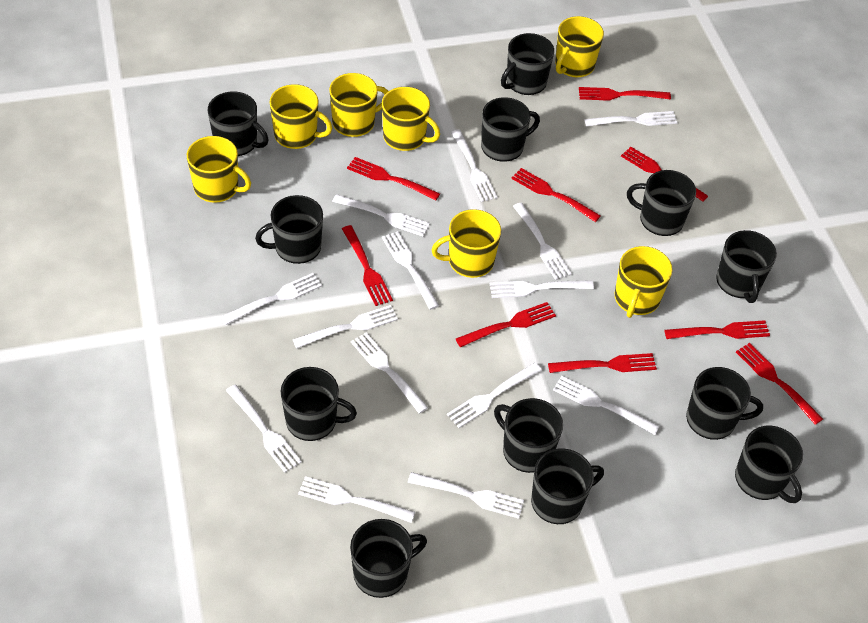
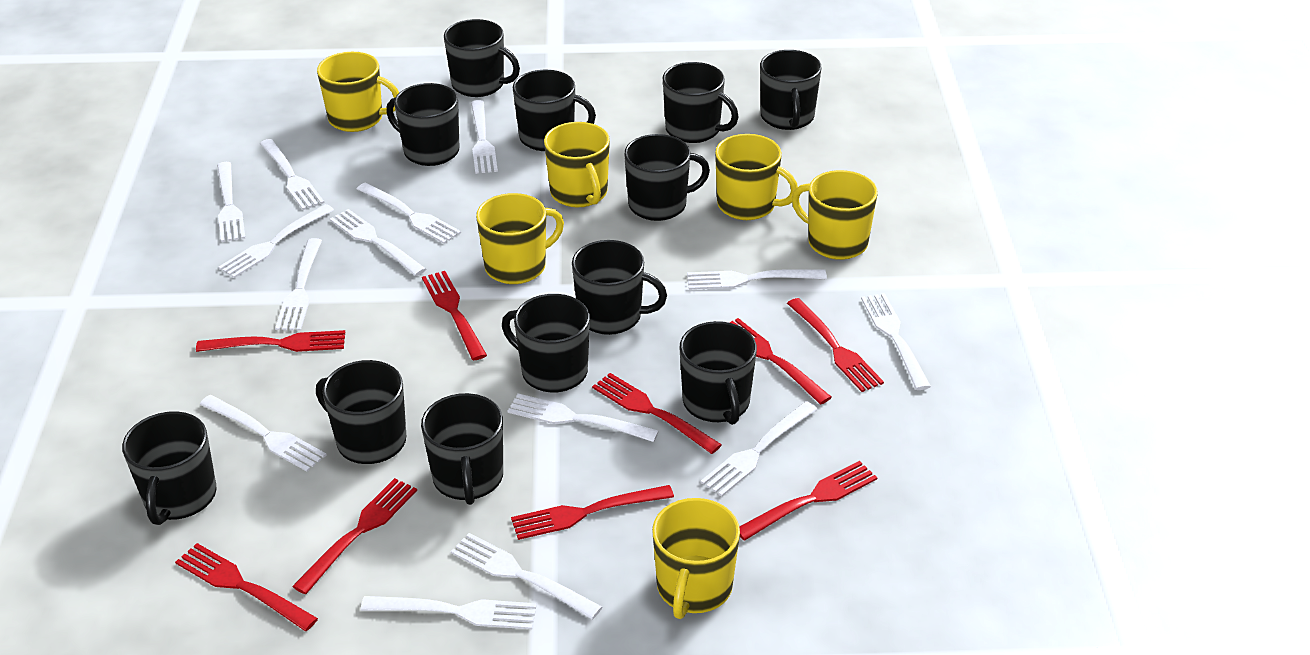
yellow mug: 7 -> 6

